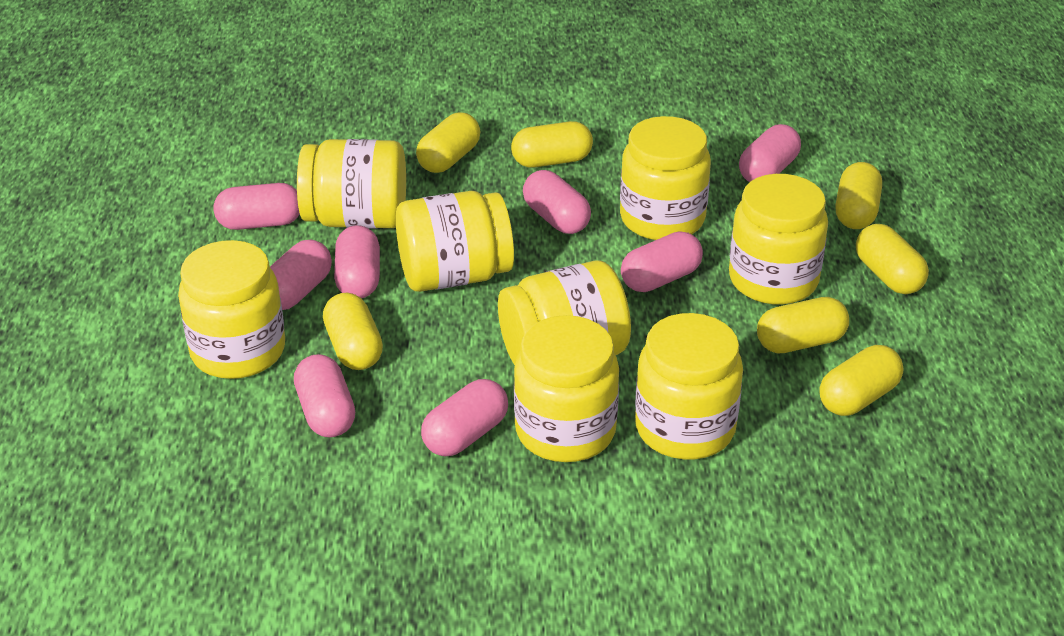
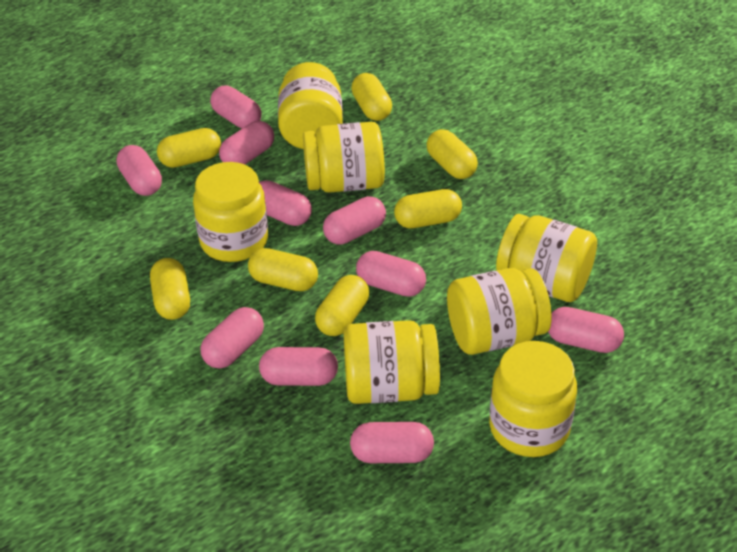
pink capsule: 8 -> 10
yellow jar: 8 -> 7

